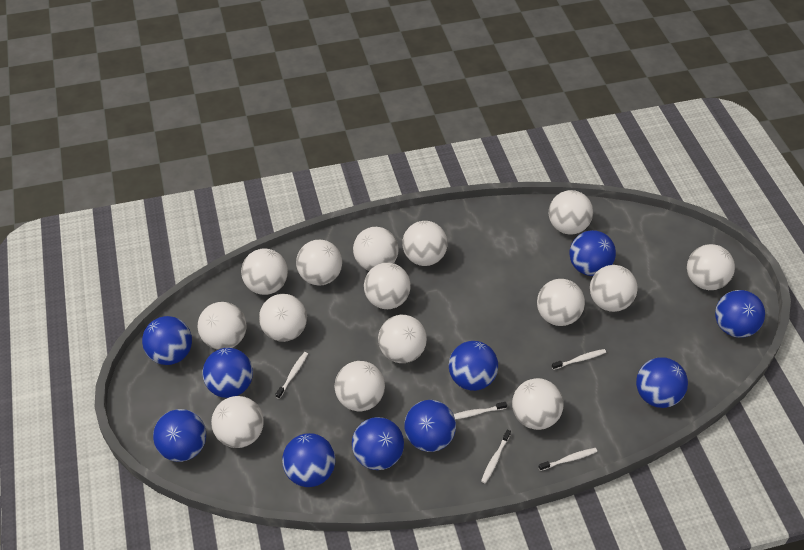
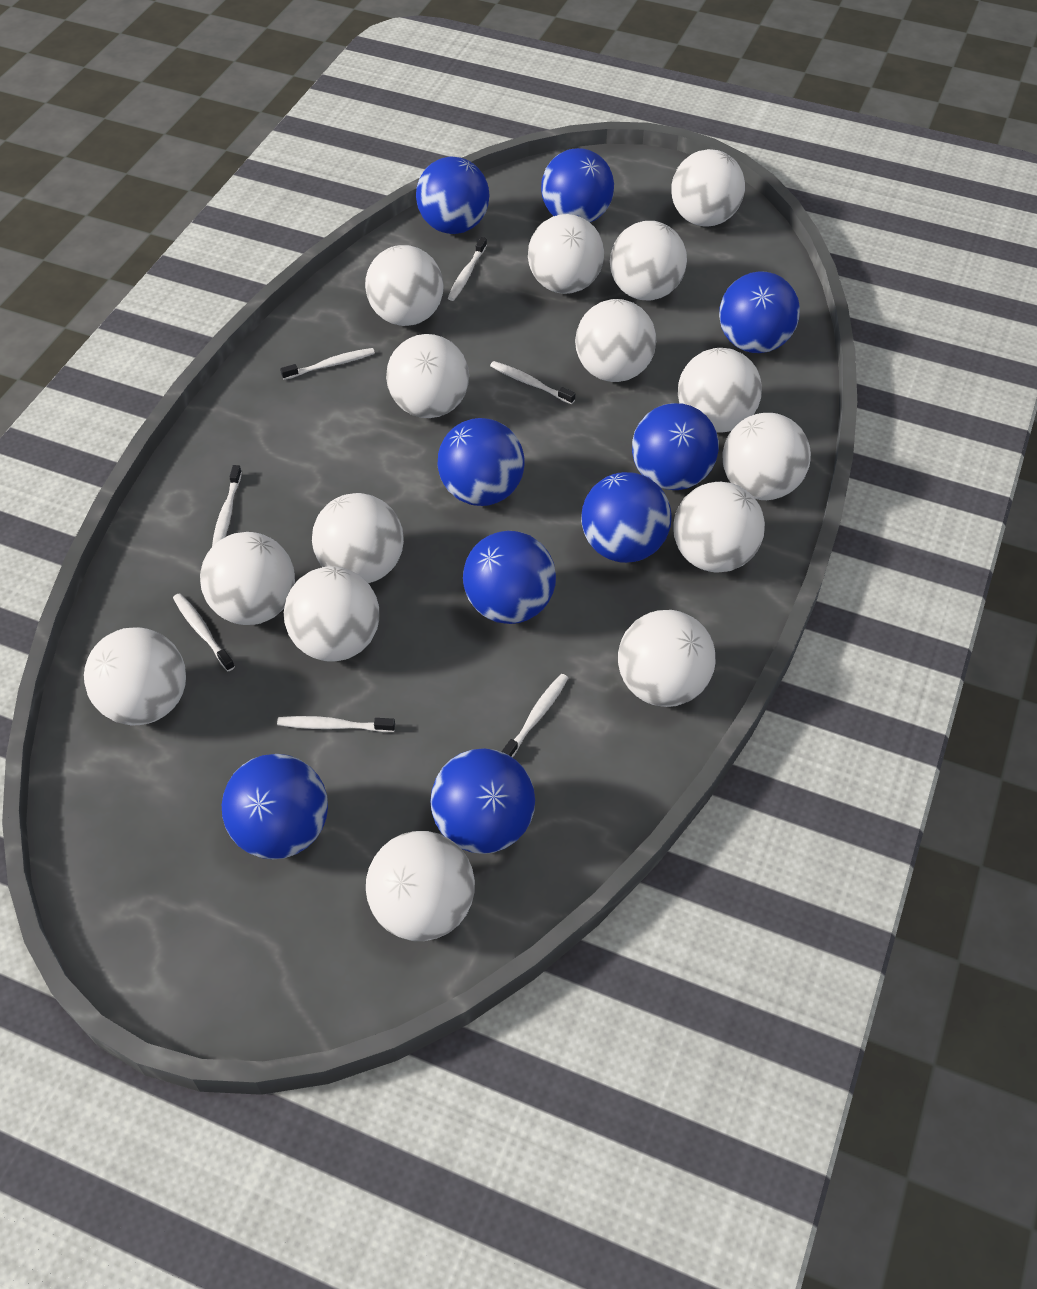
blue ball: 10 -> 9
white toothbrush: 5 -> 7

